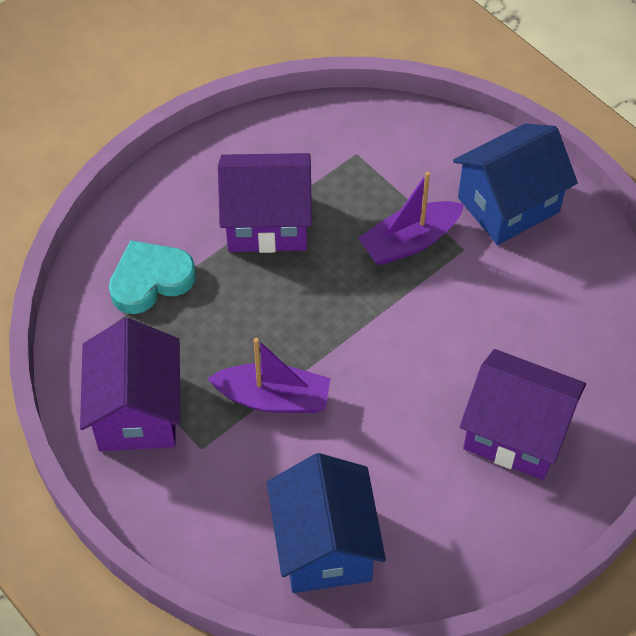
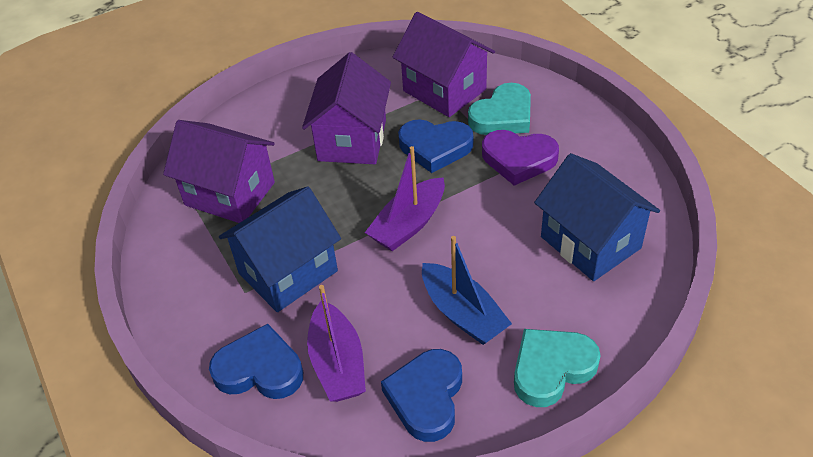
blue boat: 0 -> 1
blue heart: 0 -> 3
purple heart: 0 -> 1
turquoise heart: 1 -> 2

